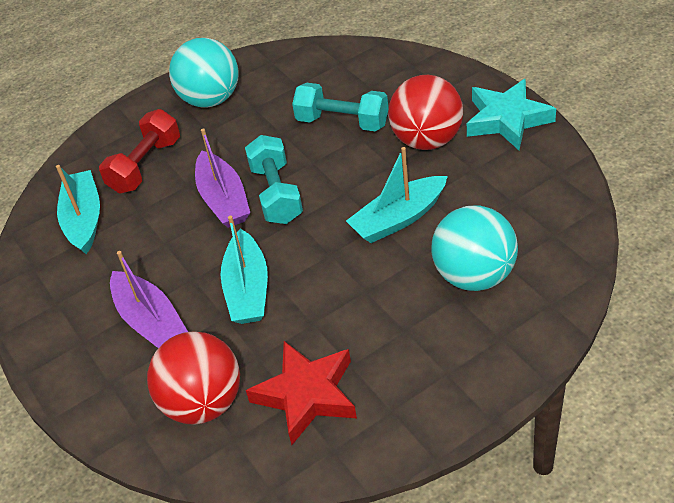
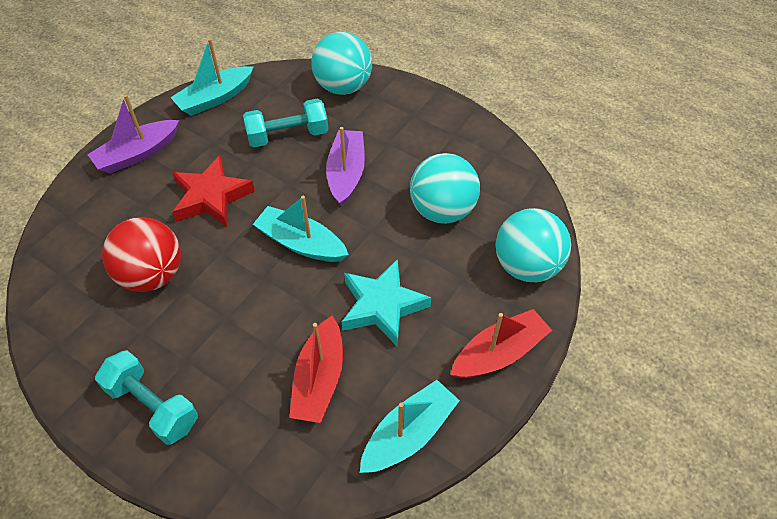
red ball: 2 -> 1
red boat: 0 -> 2
red dumbbell: 1 -> 0
turquoise ball: 2 -> 3

